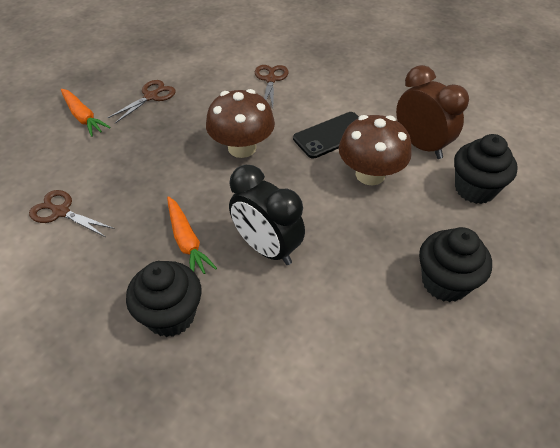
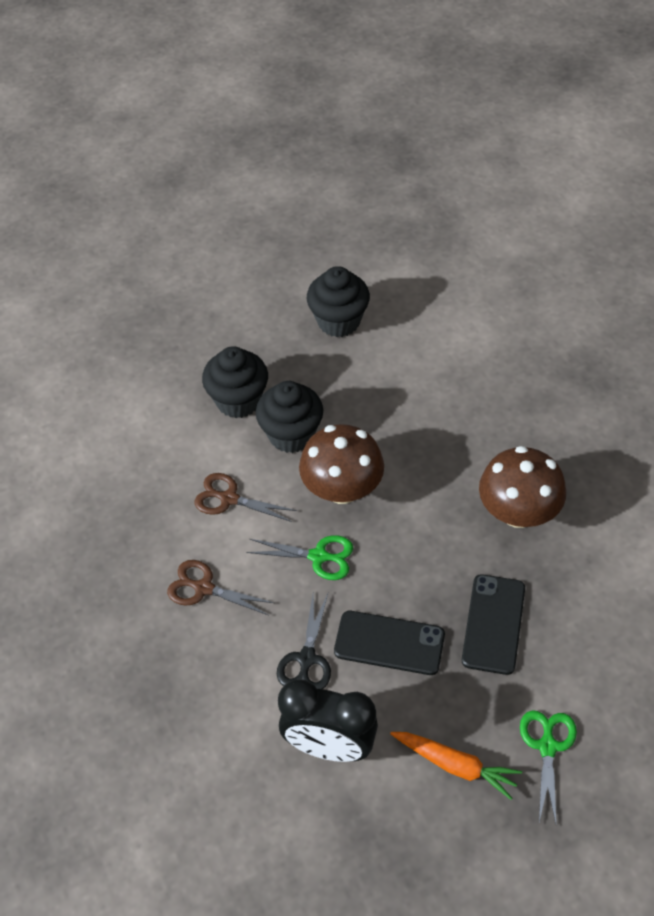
black phone: 1 -> 2
black scissors: 0 -> 1
brown clock: 1 -> 0
brown scissors: 3 -> 2
green scissors: 0 -> 2
orange carrot: 2 -> 1

